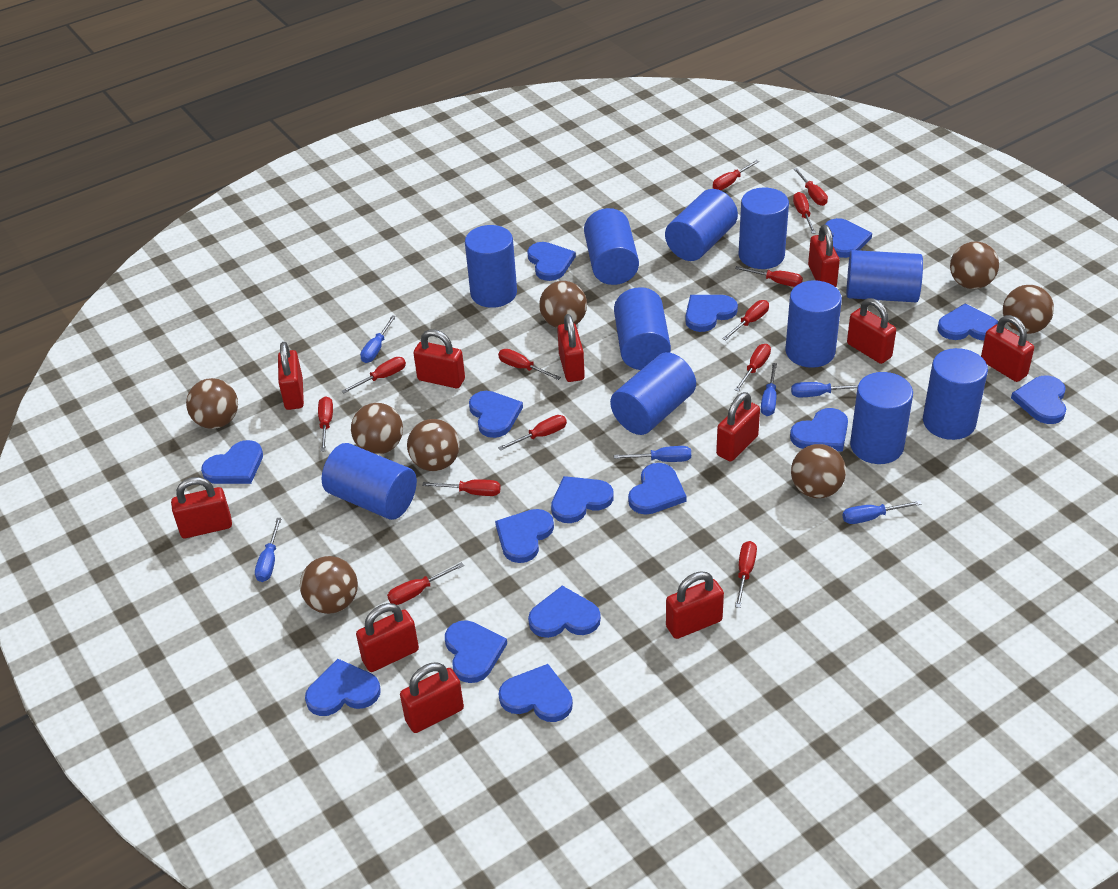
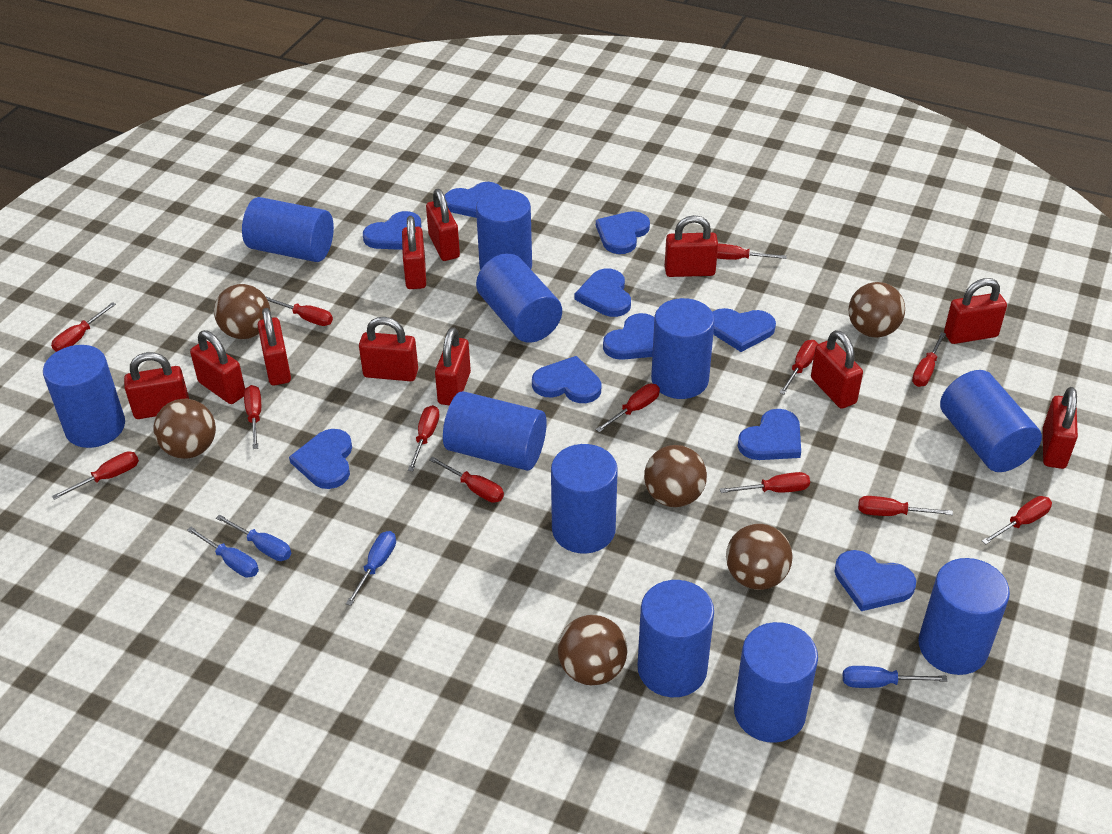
blue heart: 15 -> 10
blue screwdriver: 6 -> 4
brown ball: 8 -> 6

